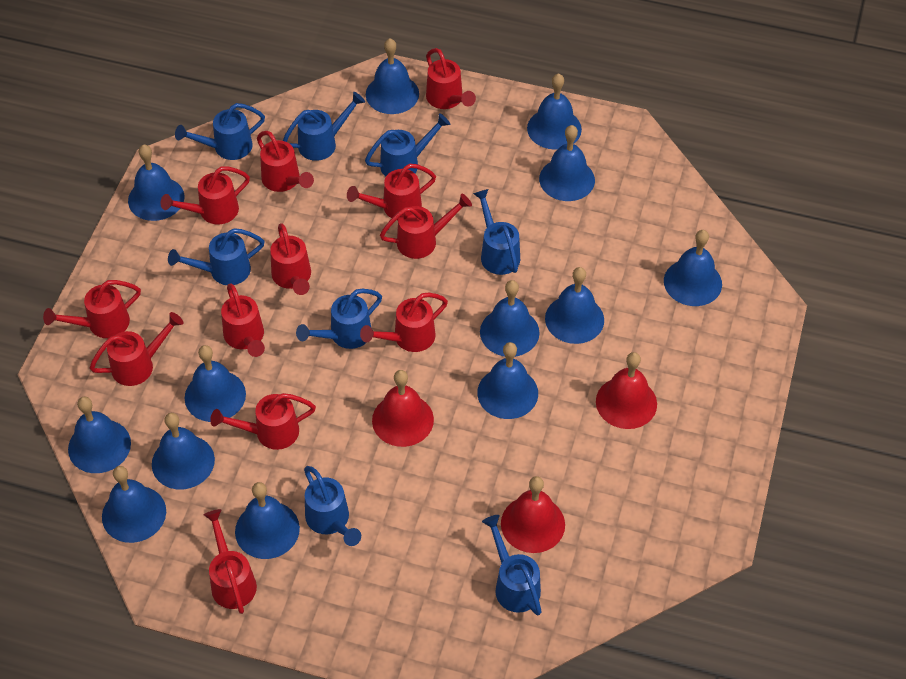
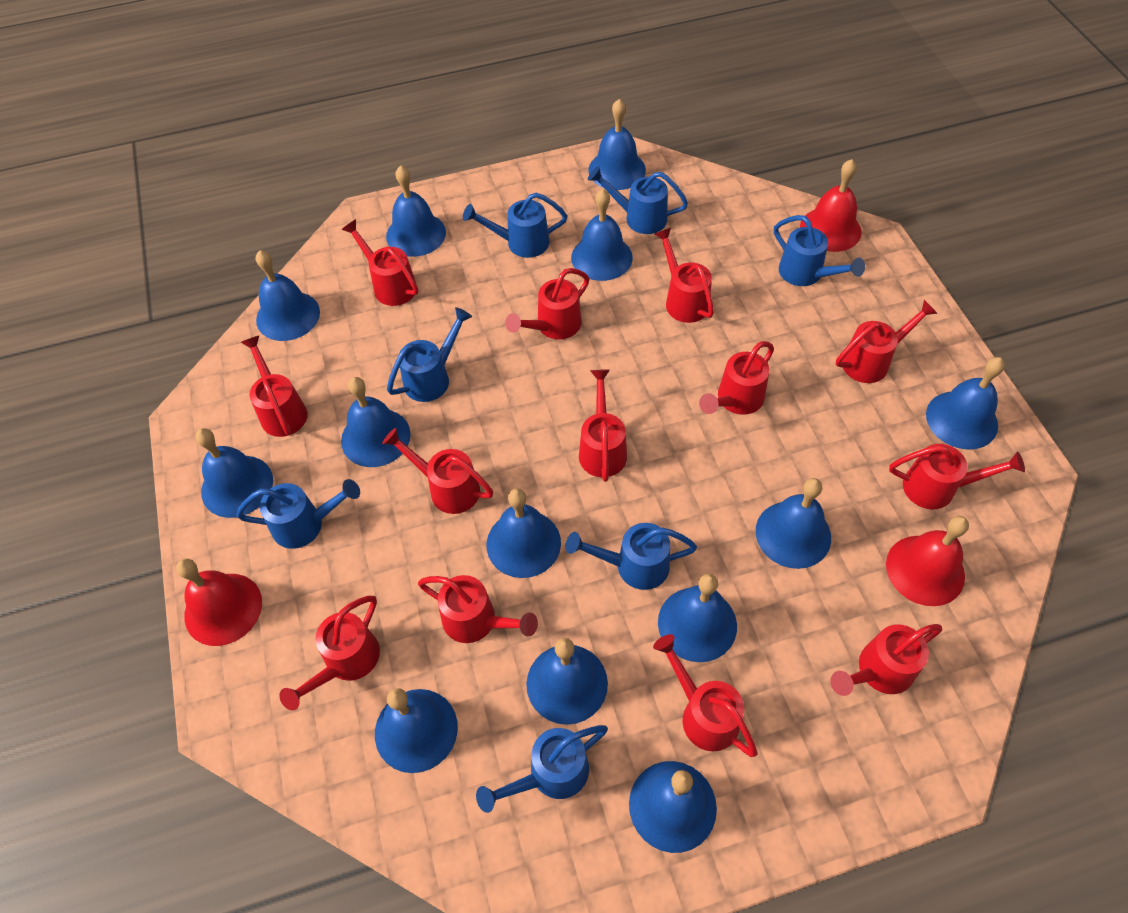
blue watering can: 8 -> 7
red watering can: 12 -> 13

